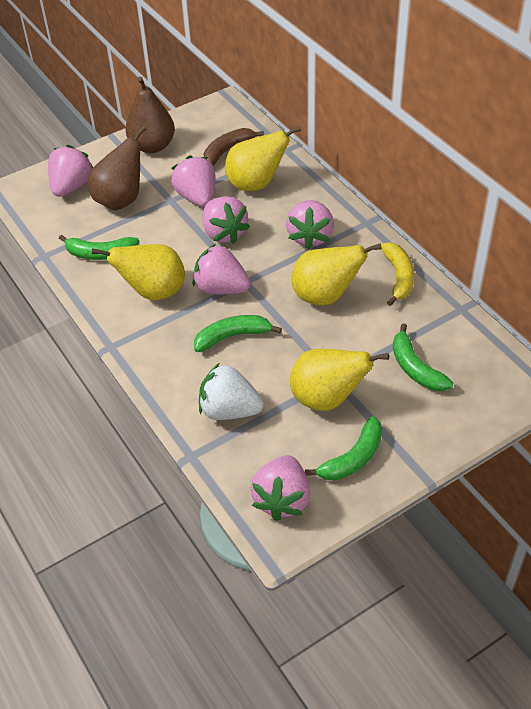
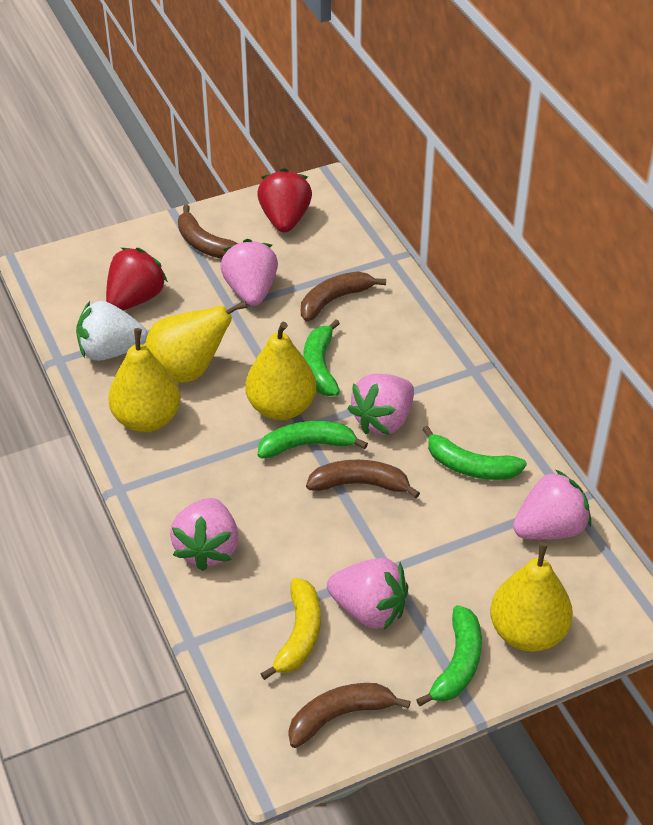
brown banana: 1 -> 4
brown pear: 2 -> 0
pink strawberry: 6 -> 5
red strawberry: 0 -> 2

